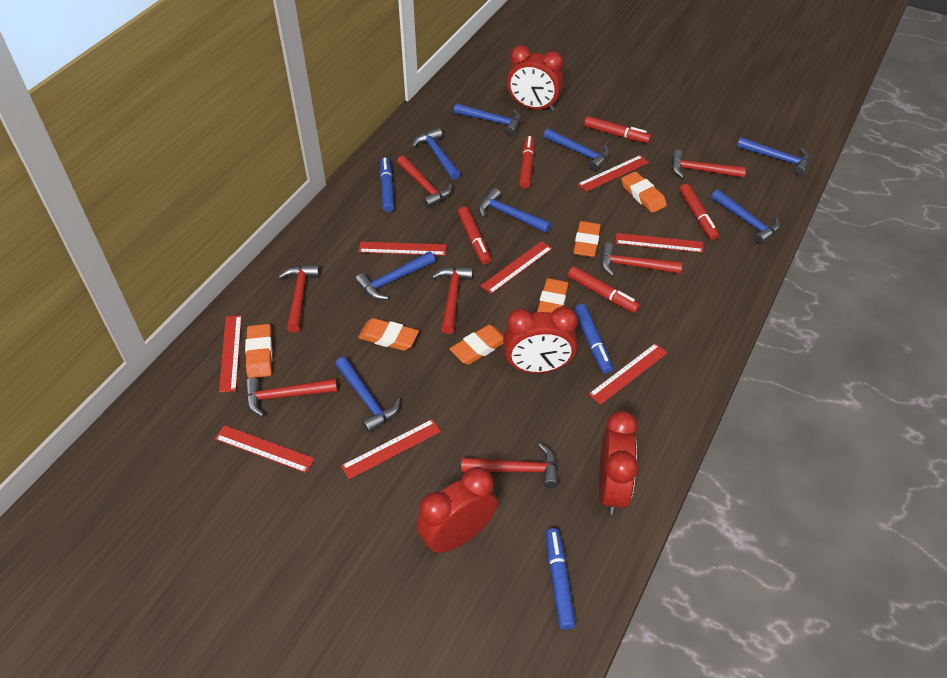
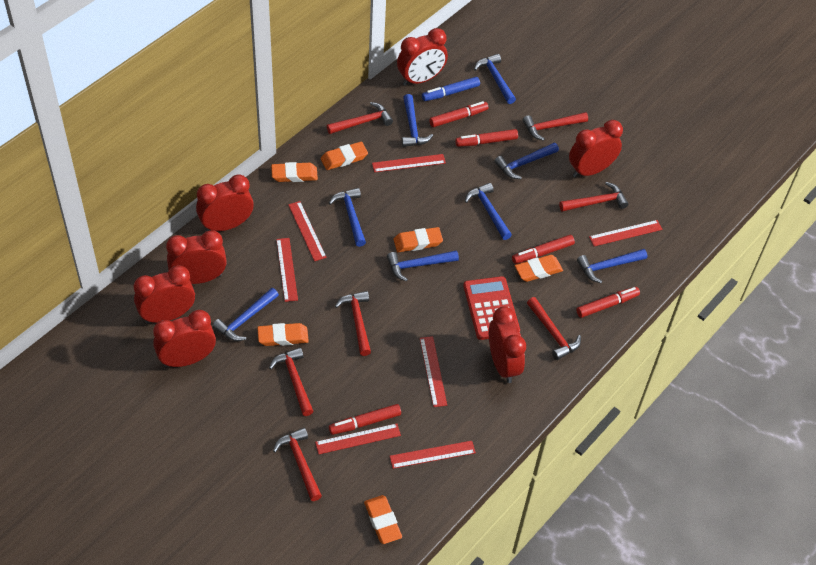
blue marker: 3 -> 1
red calculator: 0 -> 1
red clock: 4 -> 7
red ruler: 8 -> 7

